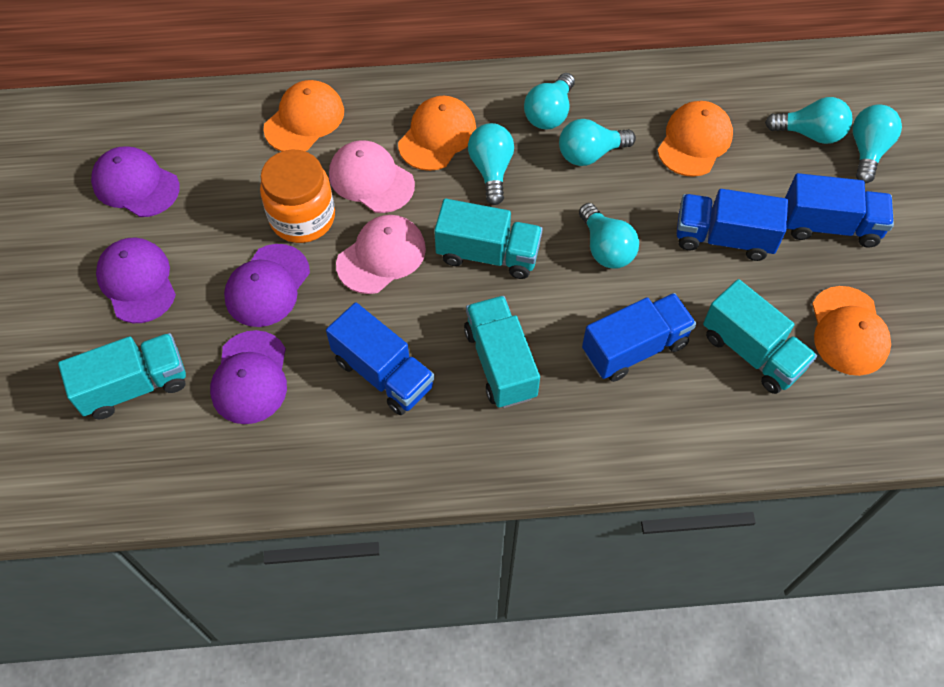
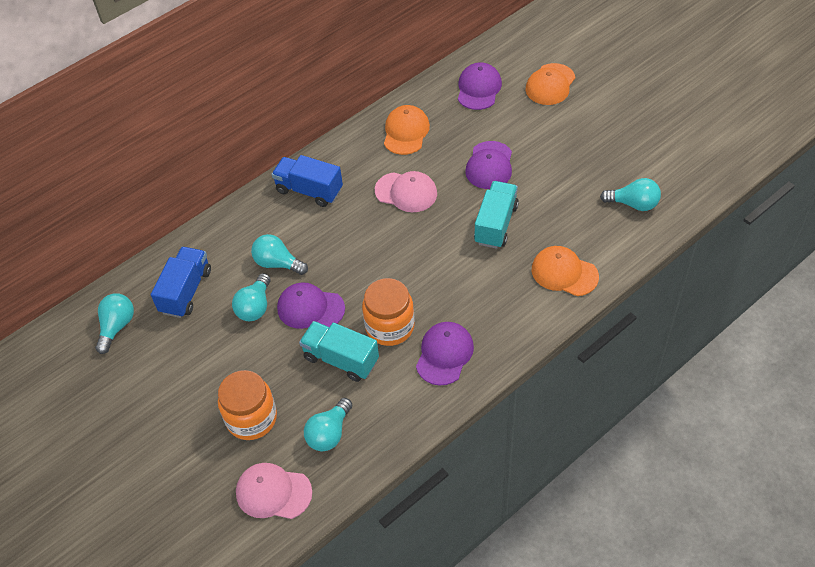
blue truck: 4 -> 2
orange cap: 4 -> 3
orange jar: 1 -> 2
turquoise light bulb: 6 -> 5
turquoise truck: 4 -> 2

